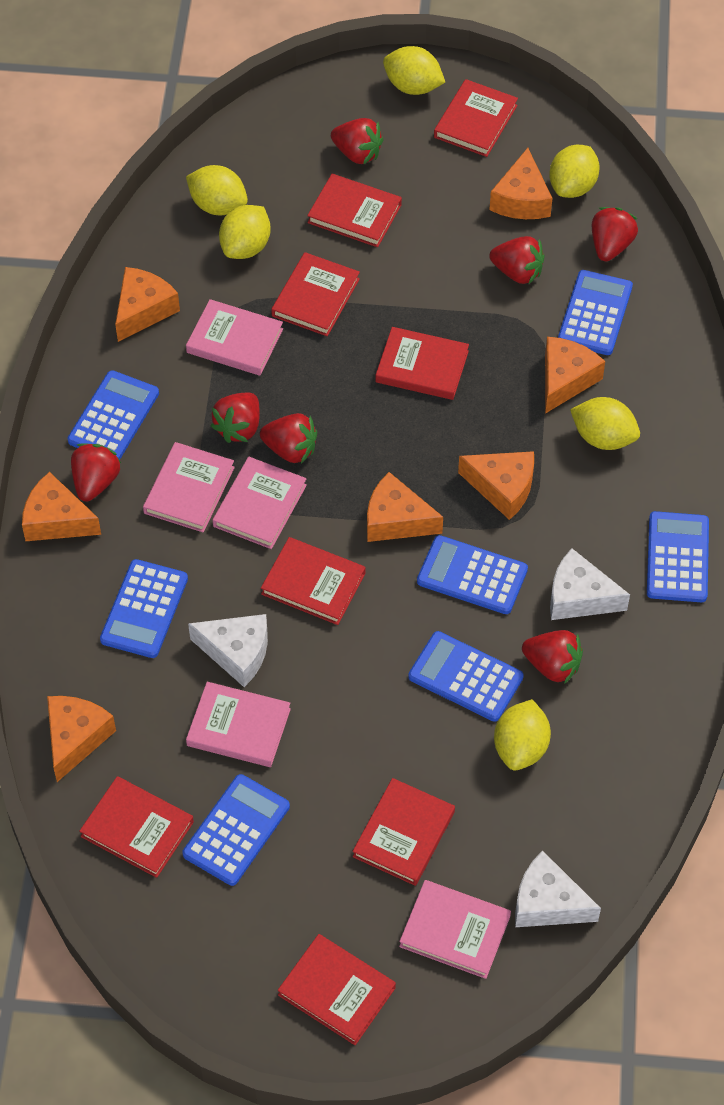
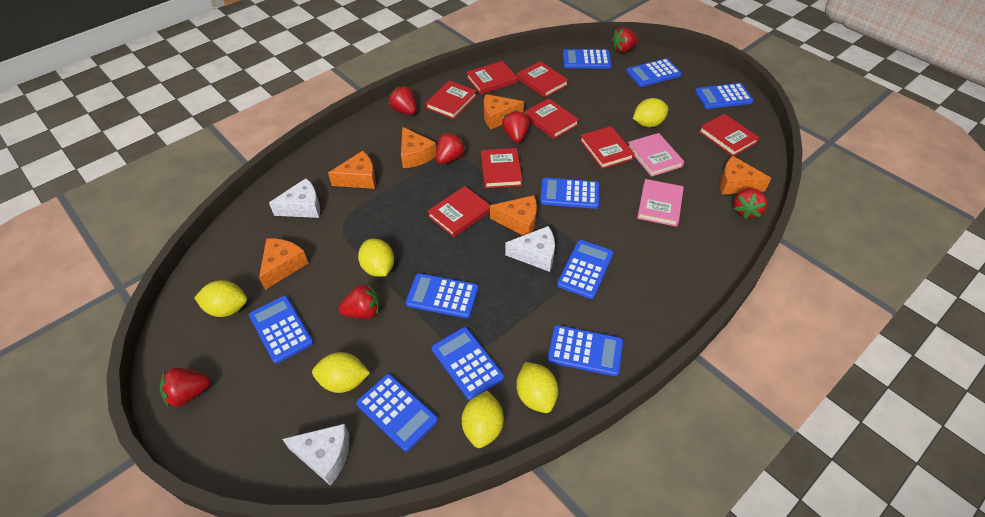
blue calculator: 7 -> 10
orange cheese: 7 -> 6
pink book: 5 -> 2

